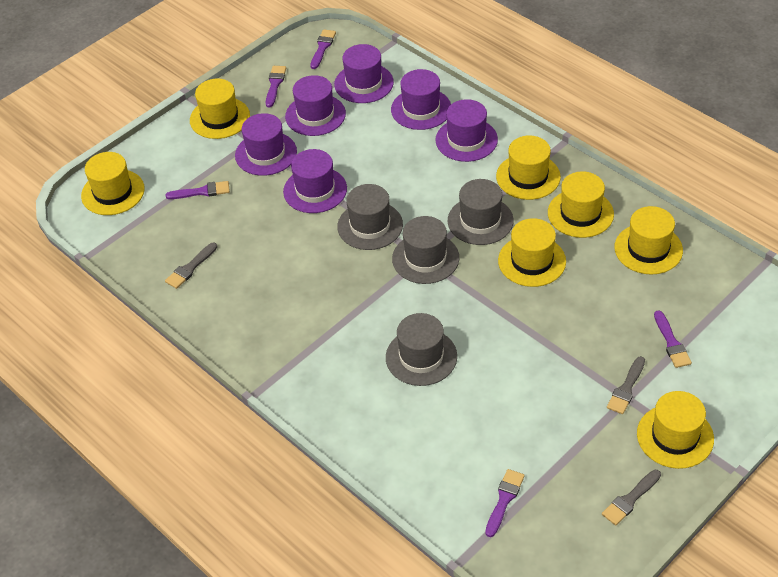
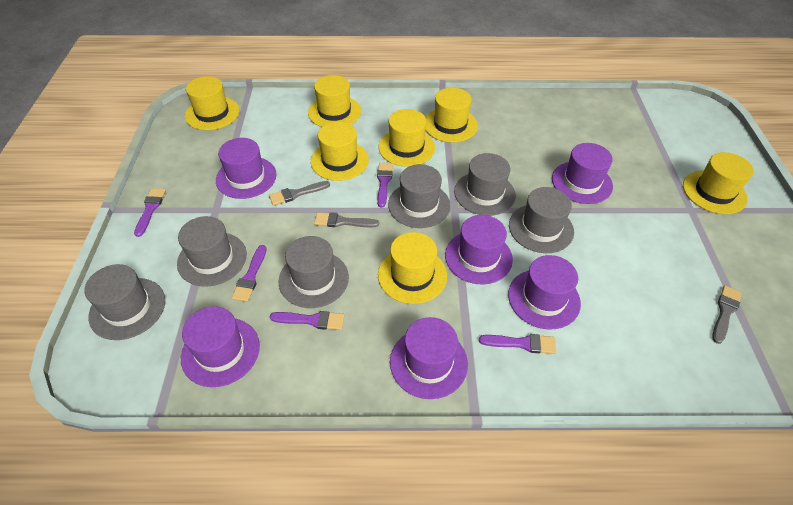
grey hat: 4 -> 6

